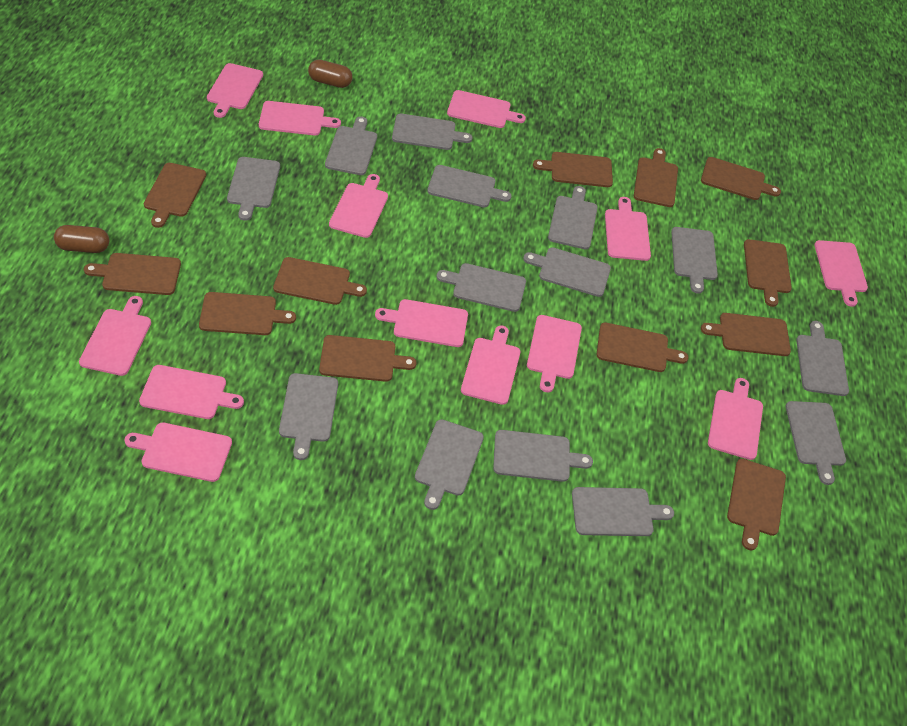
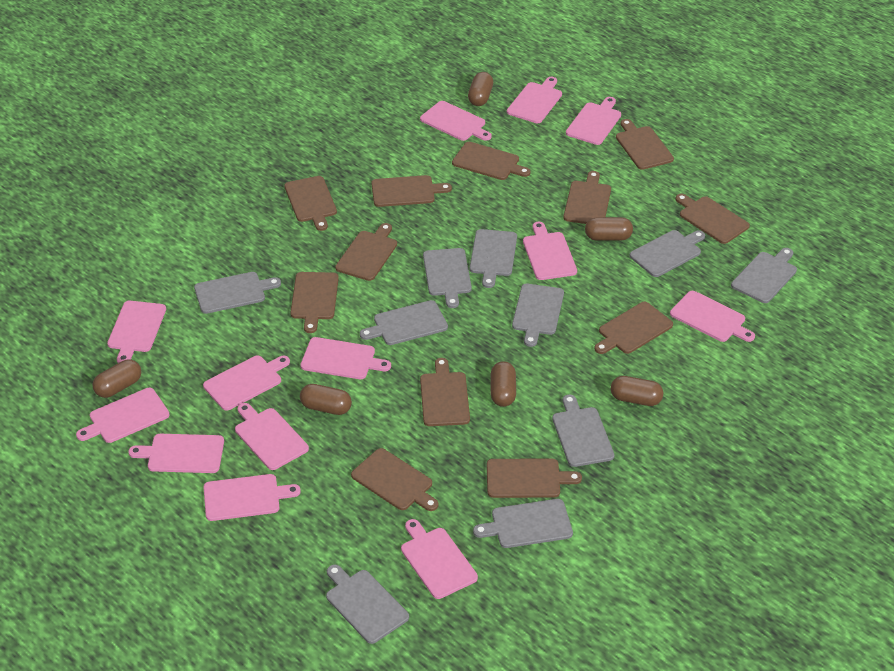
brown capsule: 2 -> 6
grey cutting board: 14 -> 10

